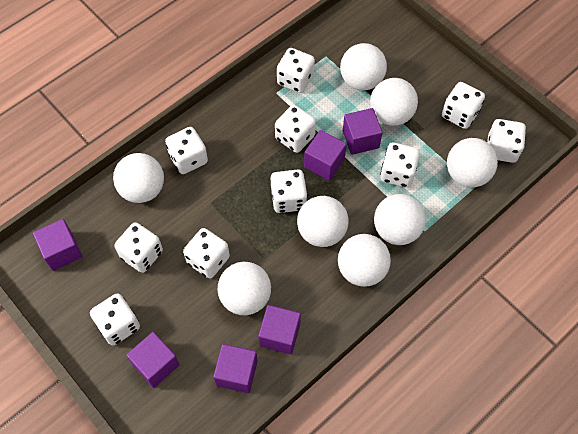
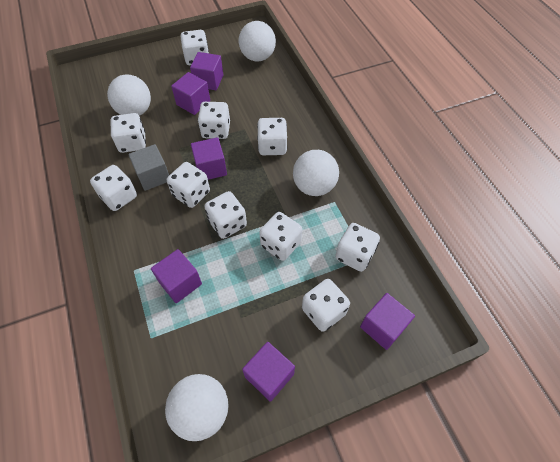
grey cube: 0 -> 1
white ball: 8 -> 4

